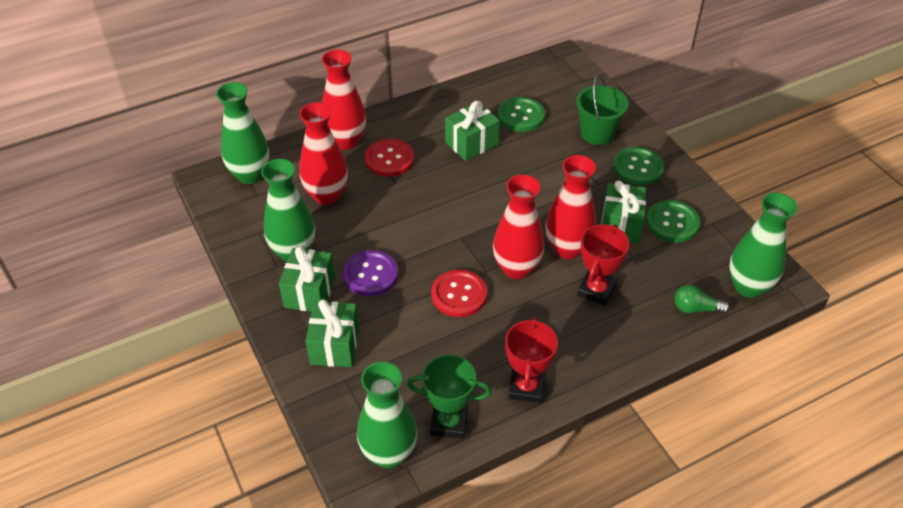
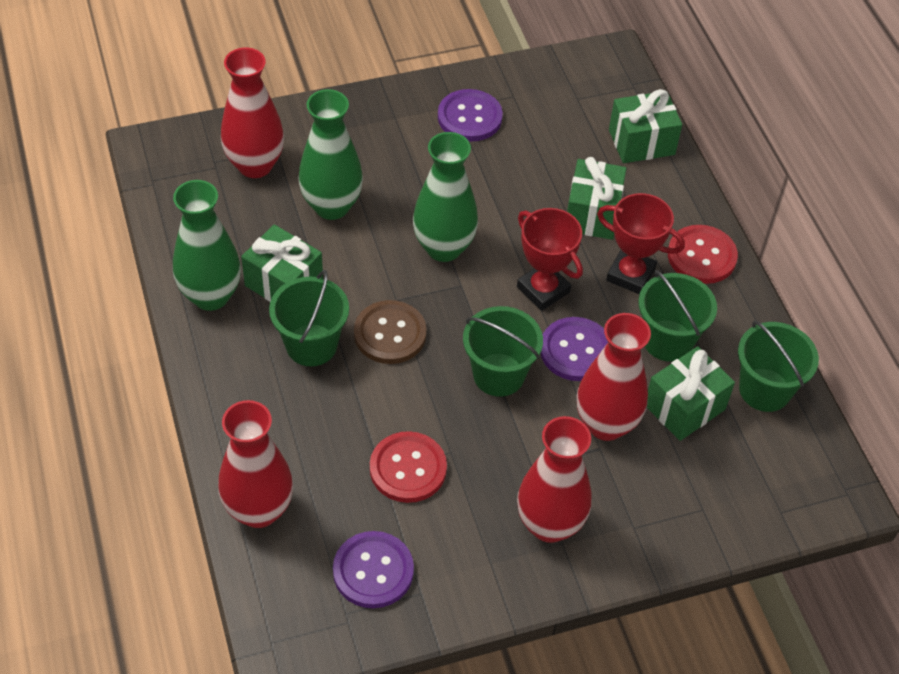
brown button: 0 -> 1
green bucket: 1 -> 4
green button: 3 -> 0
green light bulb: 1 -> 0
green trophy: 1 -> 0
green vase: 4 -> 3
purple button: 1 -> 3

